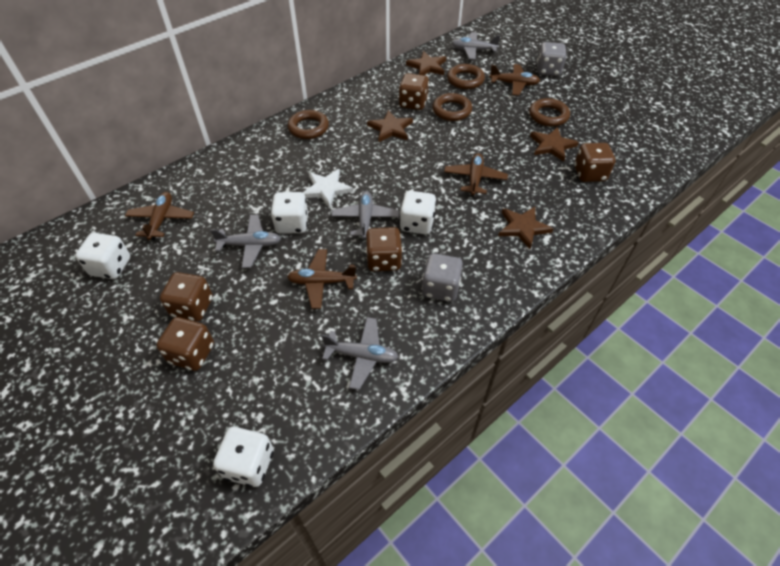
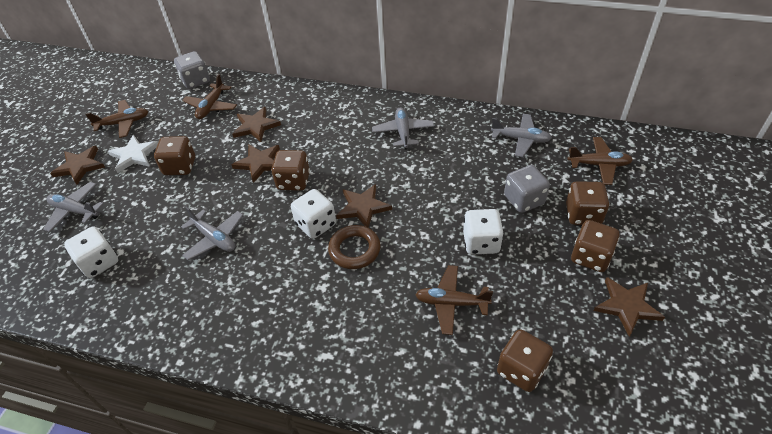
brown ring: 4 -> 1
brown star: 4 -> 5
white dice: 4 -> 3

